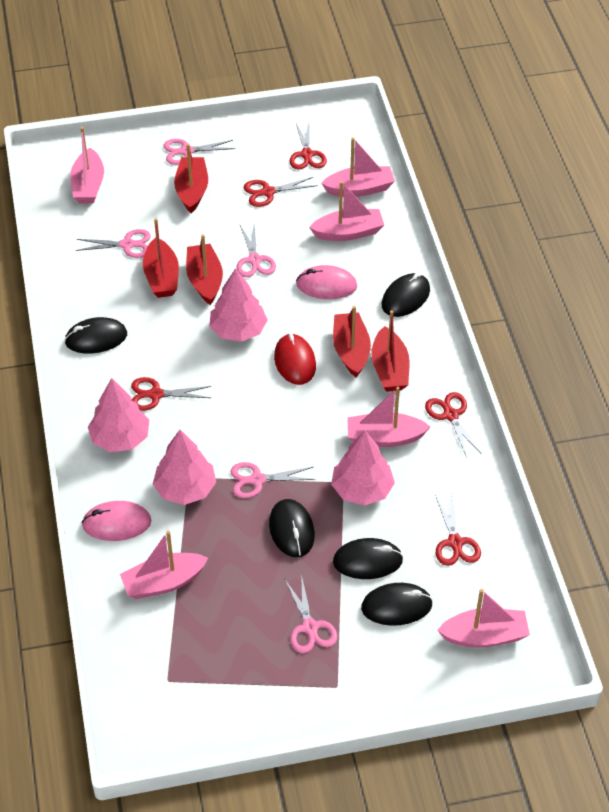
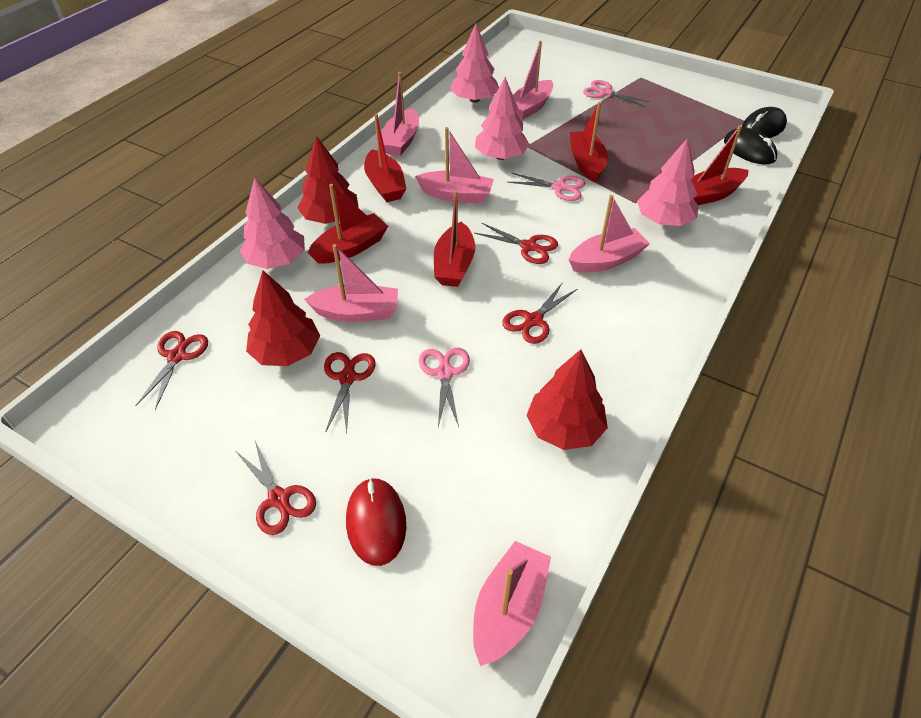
black mouse: 5 -> 2
pink mouse: 2 -> 0
pink scissors: 5 -> 3
red tree: 0 -> 3

